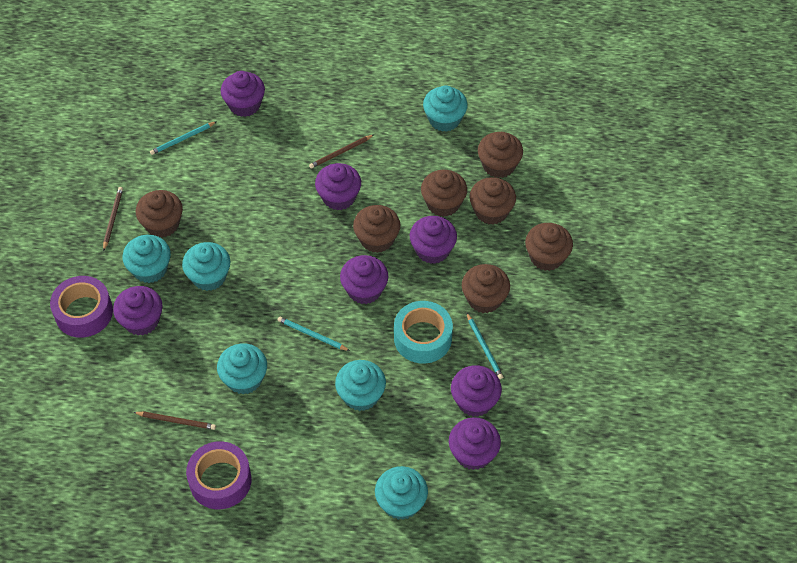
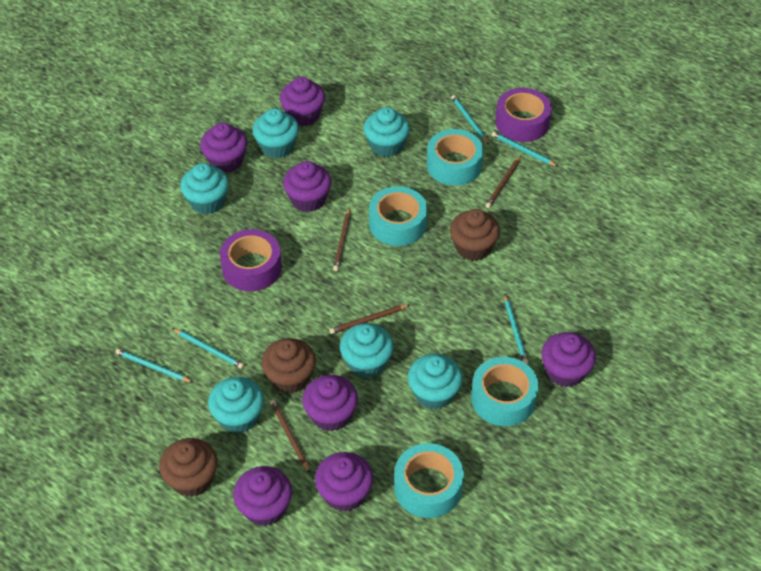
brown cupcake: 7 -> 3
brown pencil: 3 -> 4
turquoise pencil: 3 -> 5
turquoise tape: 1 -> 4

